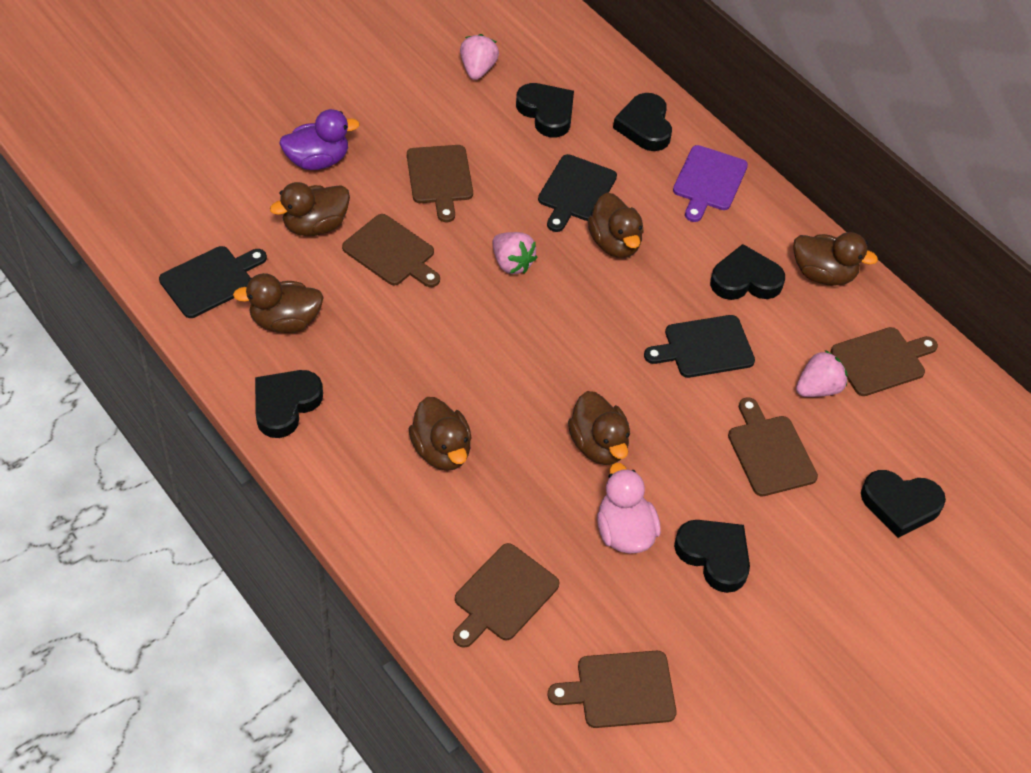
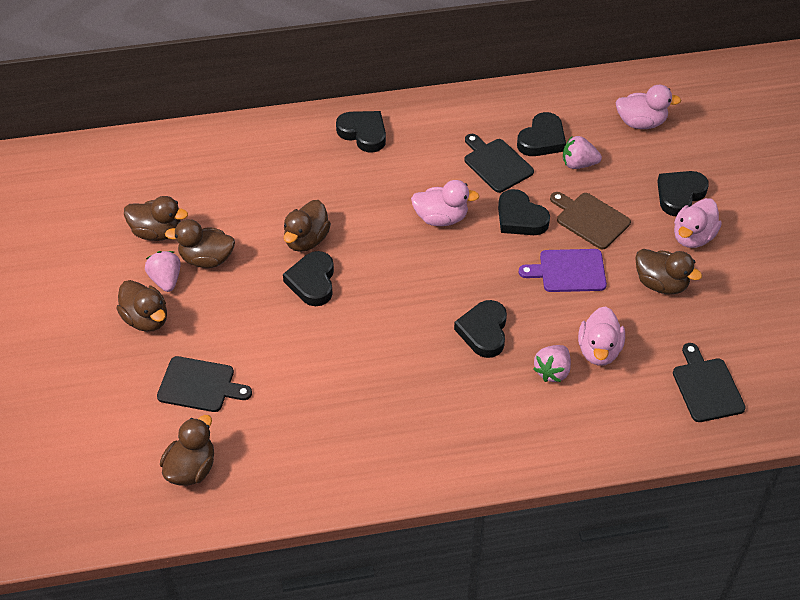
brown cutting board: 6 -> 1
pink duck: 1 -> 4
purple duck: 1 -> 0

